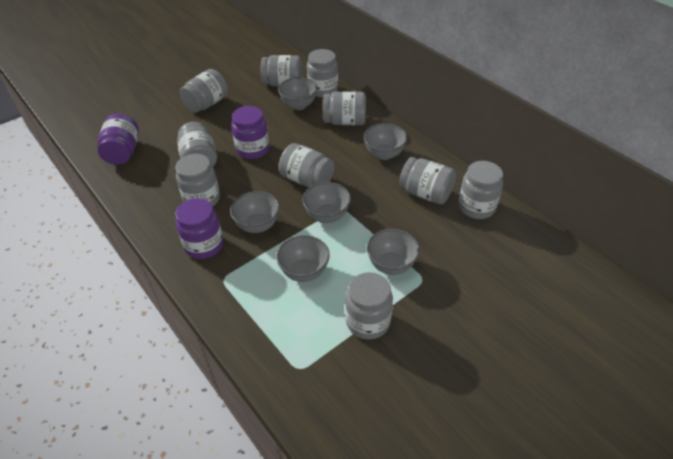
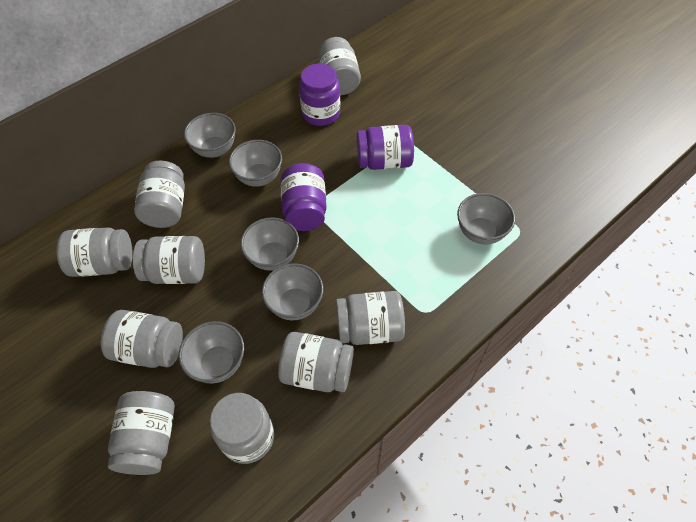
grey jar: 10 -> 9

